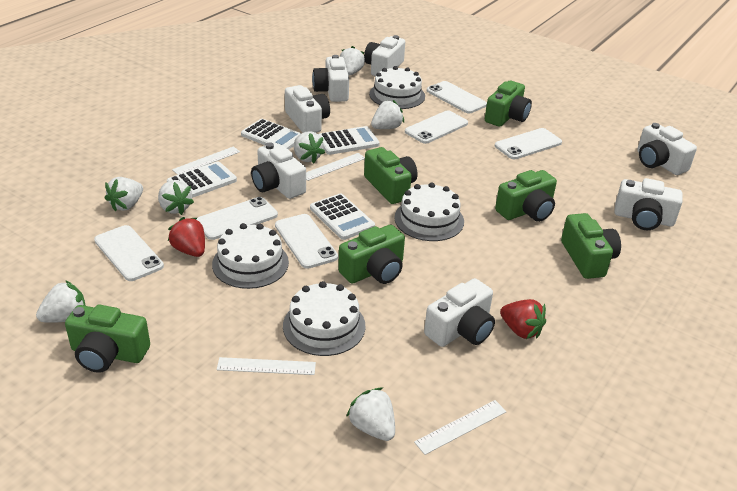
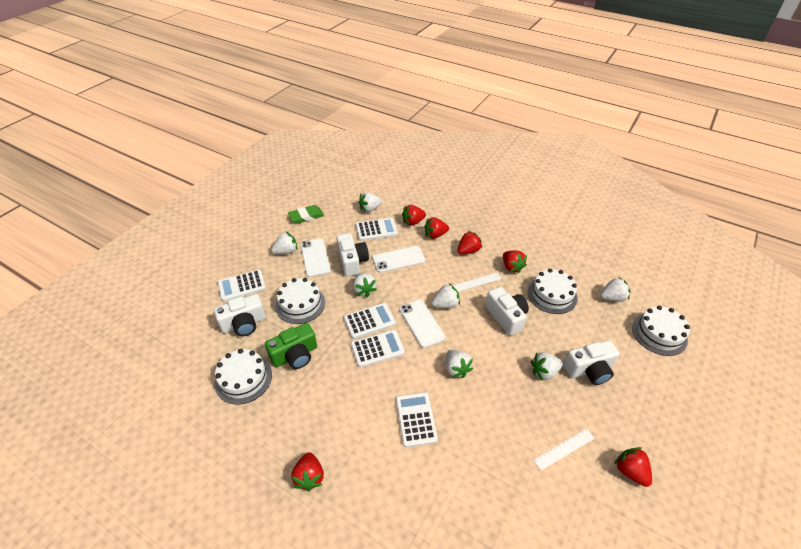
green camera: 6 -> 1
green eraser: 0 -> 1
red strawberry: 2 -> 6
white calculator: 4 -> 5
white camera: 7 -> 4
white phone: 6 -> 3
white ruler: 4 -> 2

